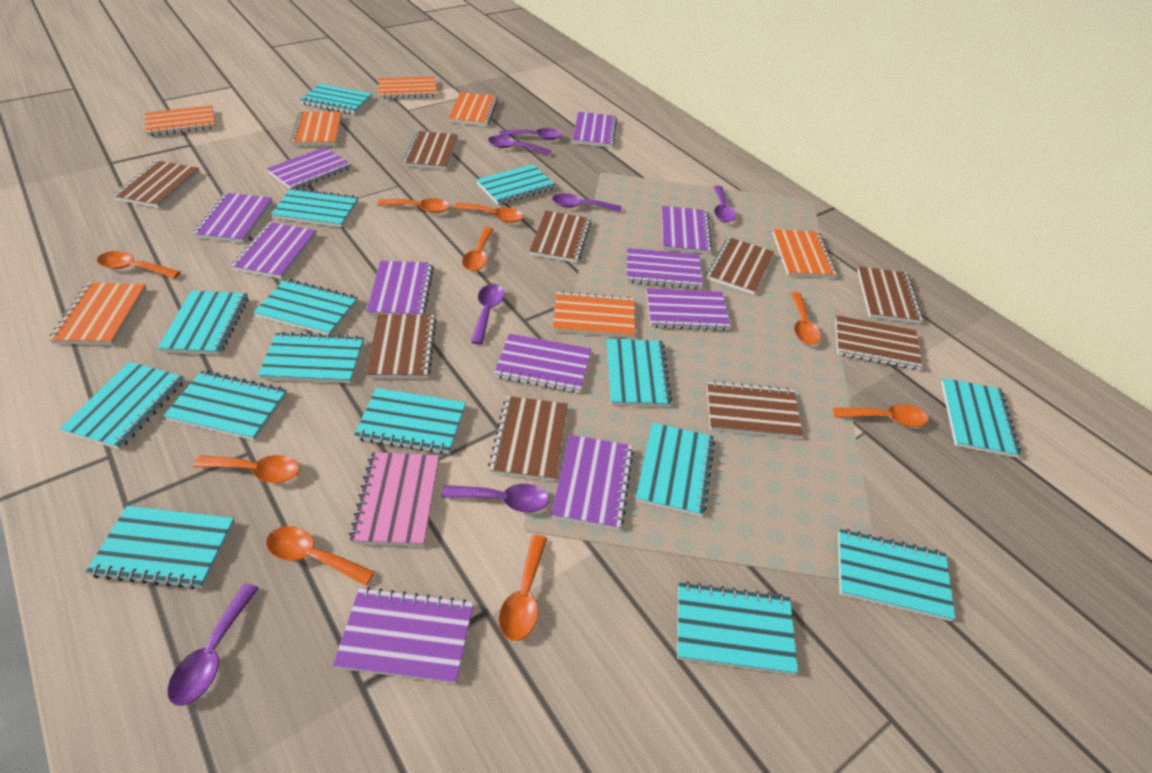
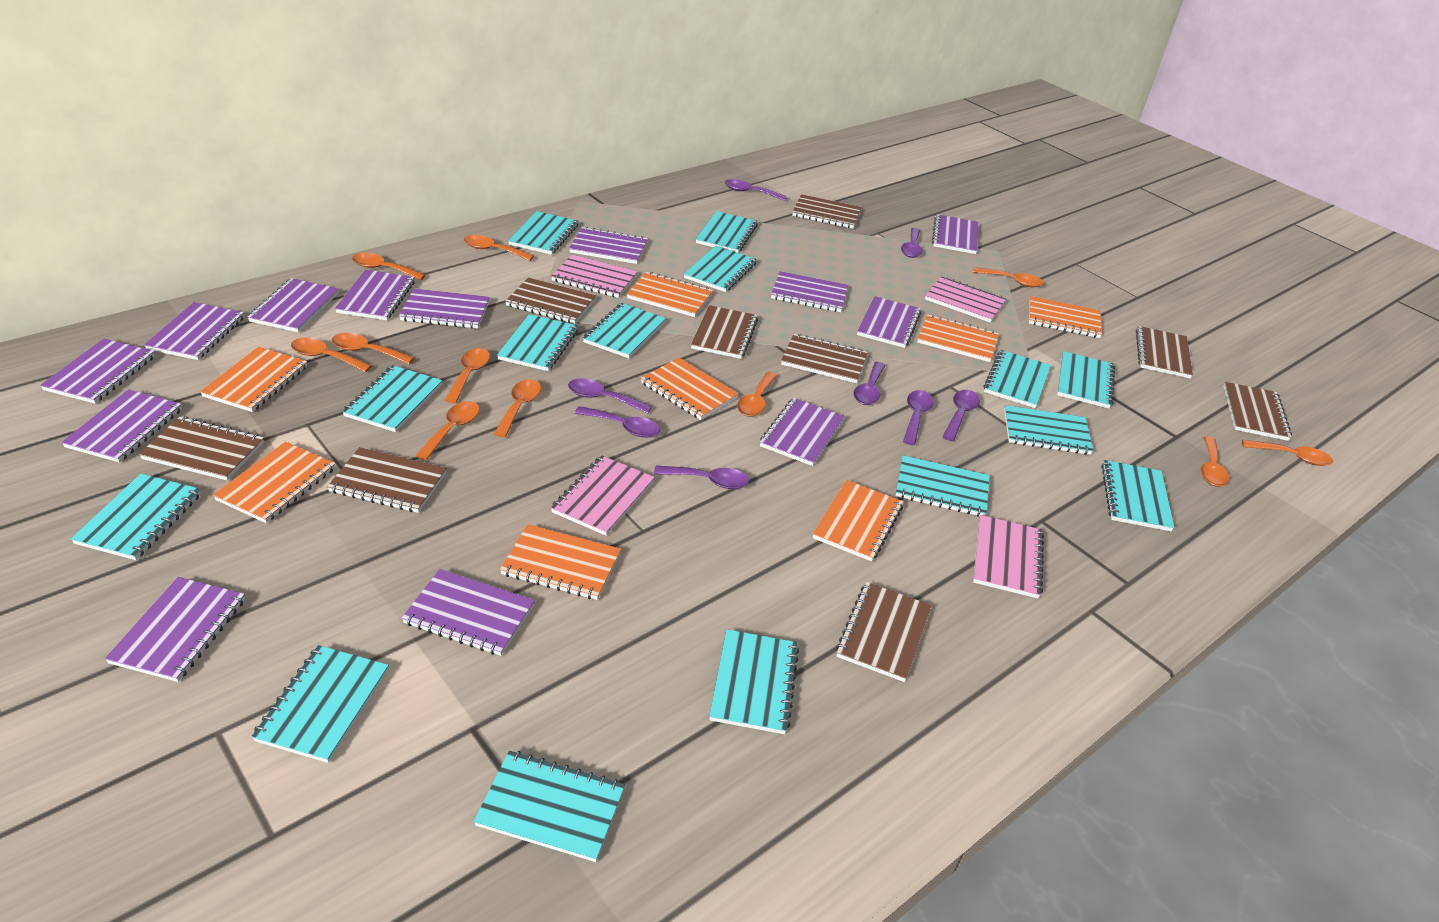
orange notebook: 7 -> 8
orange spoon: 9 -> 11
pink notebook: 1 -> 4
purple notebook: 11 -> 13
purple spoon: 7 -> 8

